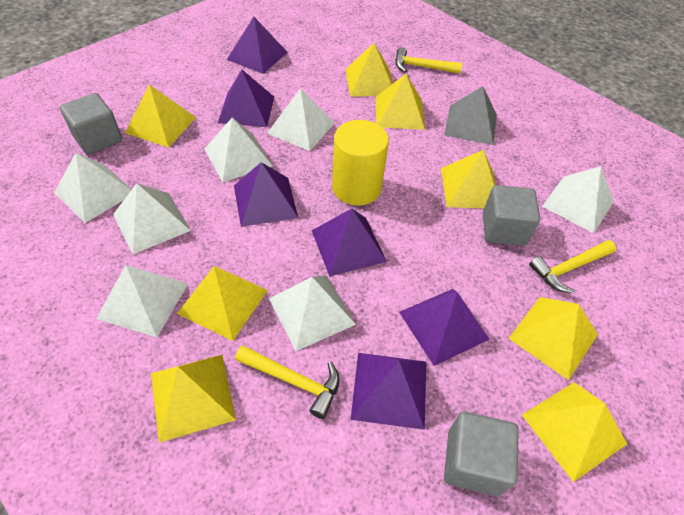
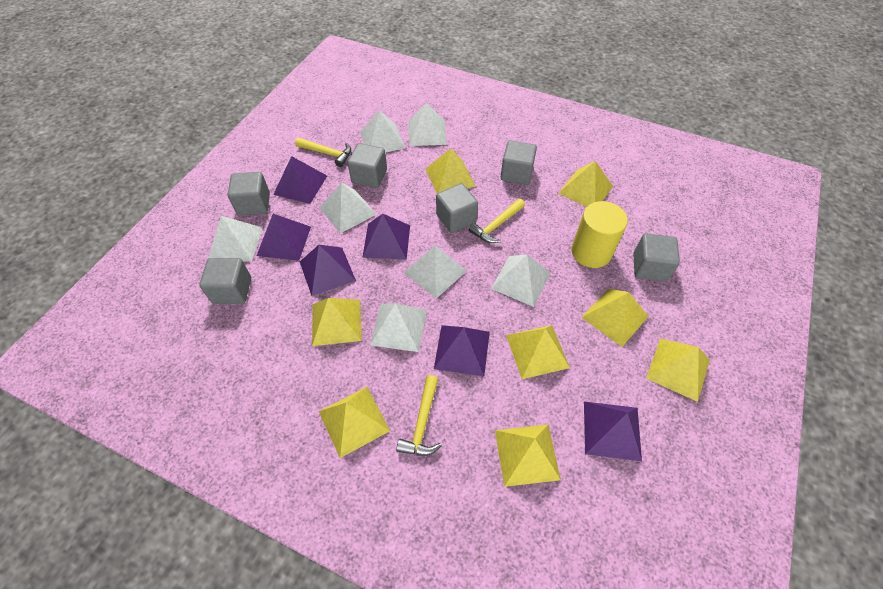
grey cube: 3 -> 6
grey pyramid: 1 -> 0

